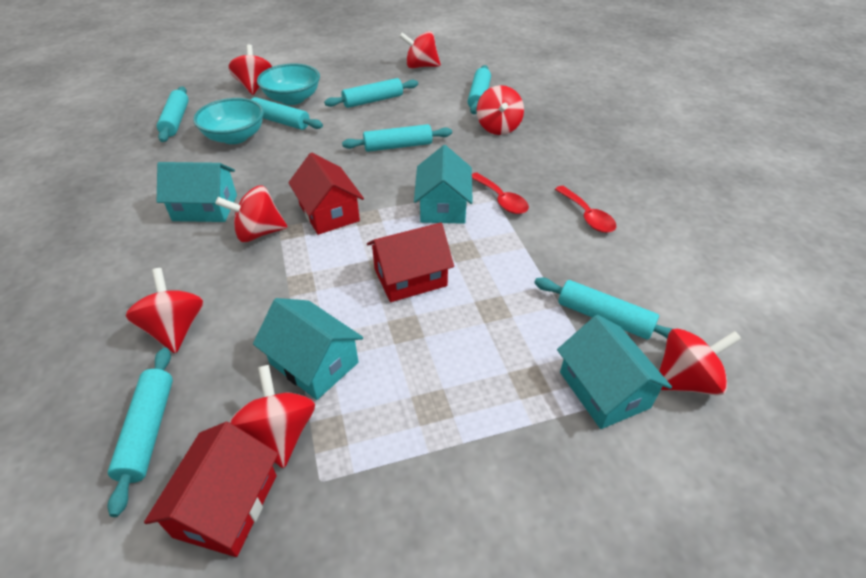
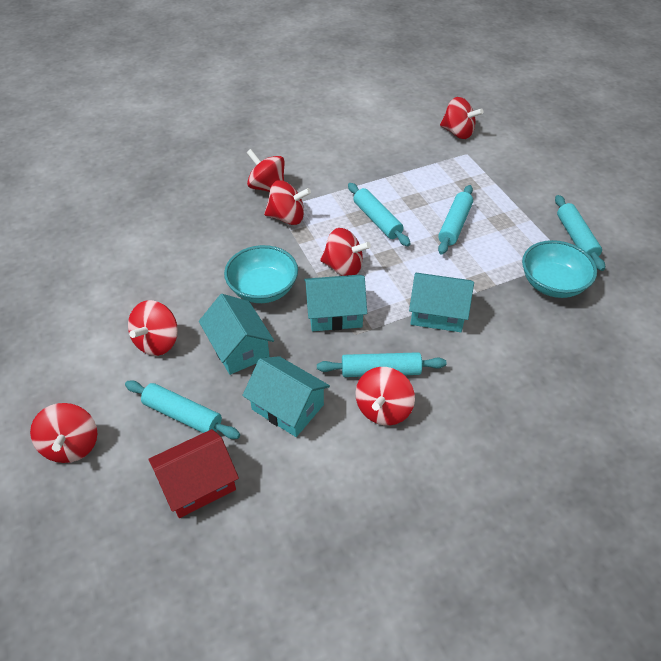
red house: 3 -> 1
red spoon: 2 -> 0
turquoise rolling pin: 7 -> 5

